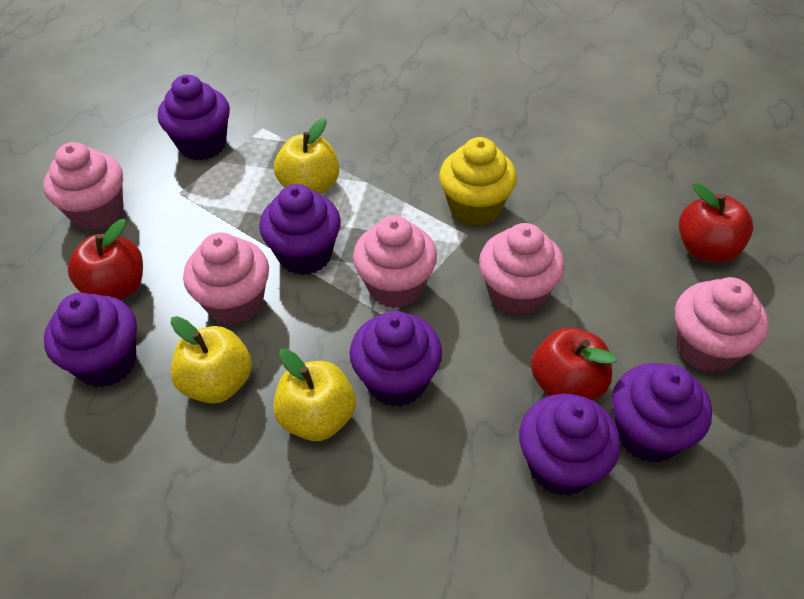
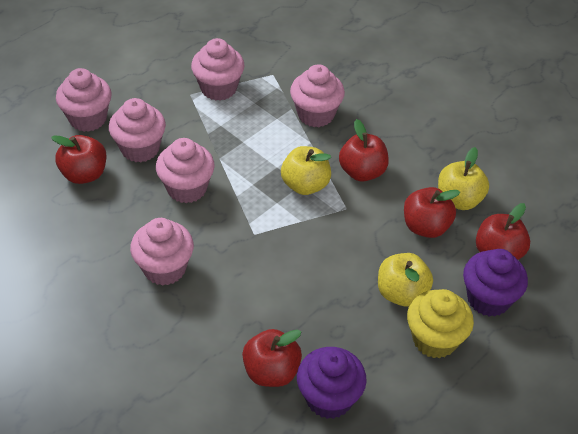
pink cupcake: 5 -> 6
purple cupcake: 6 -> 2
red apple: 3 -> 5

